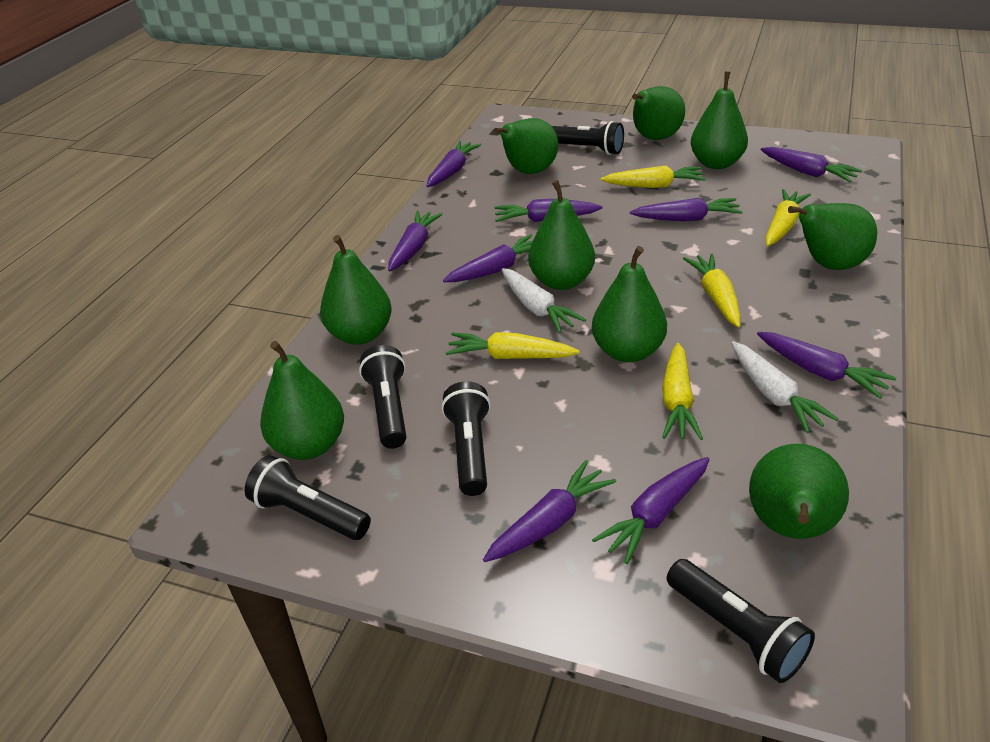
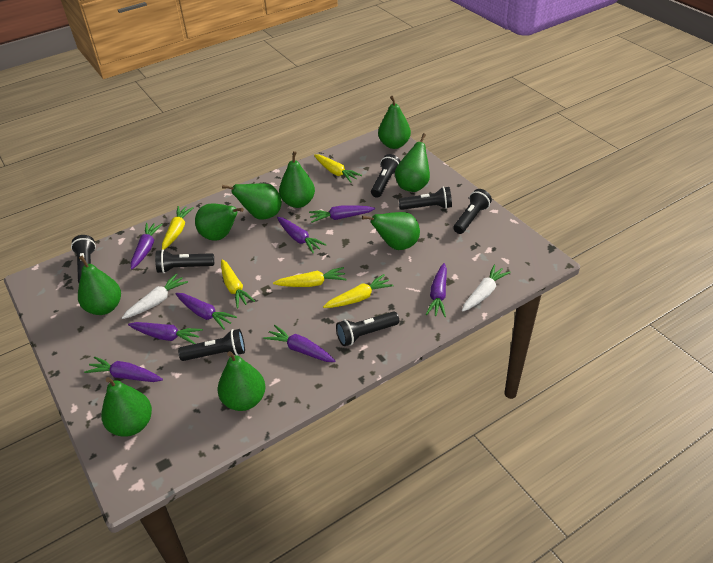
black flashlight: 5 -> 7
purple carrot: 9 -> 8

